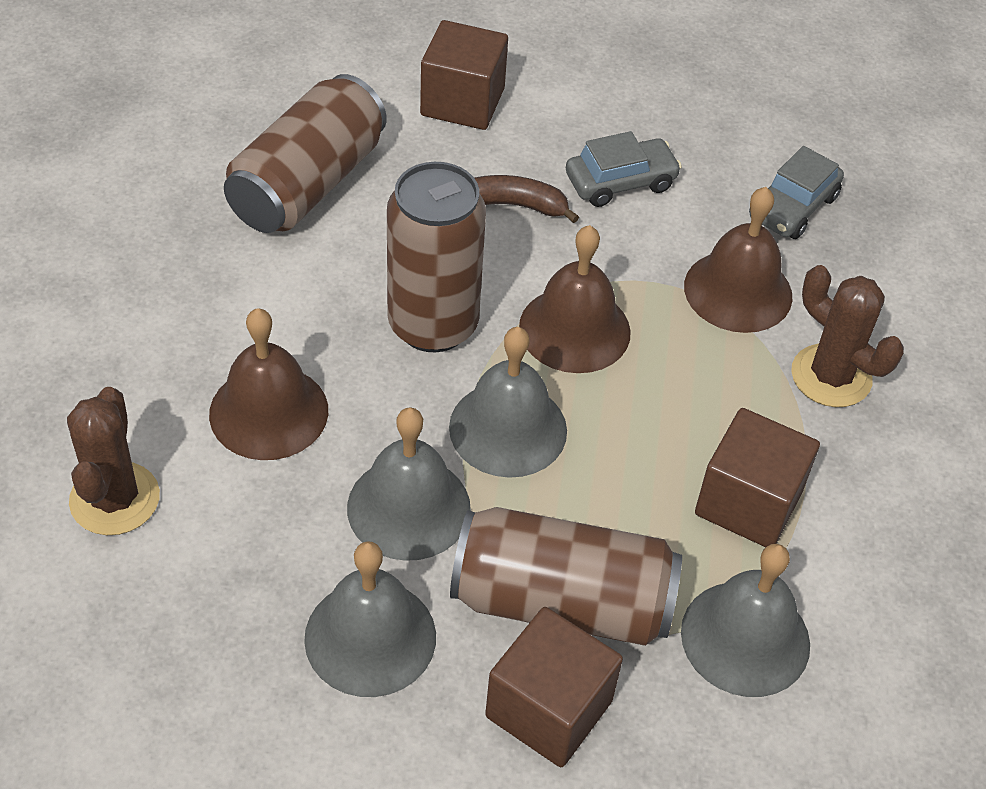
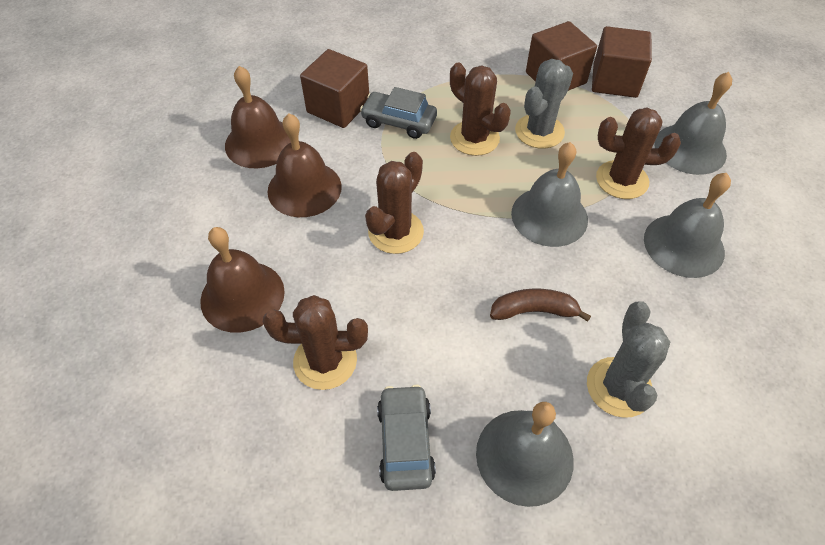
brown cactus: 2 -> 4
brown can: 3 -> 0
grey cactus: 0 -> 2

